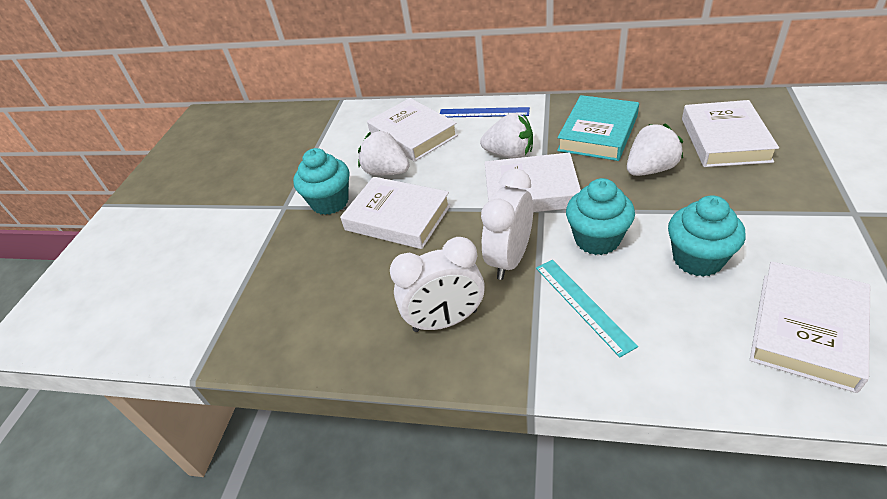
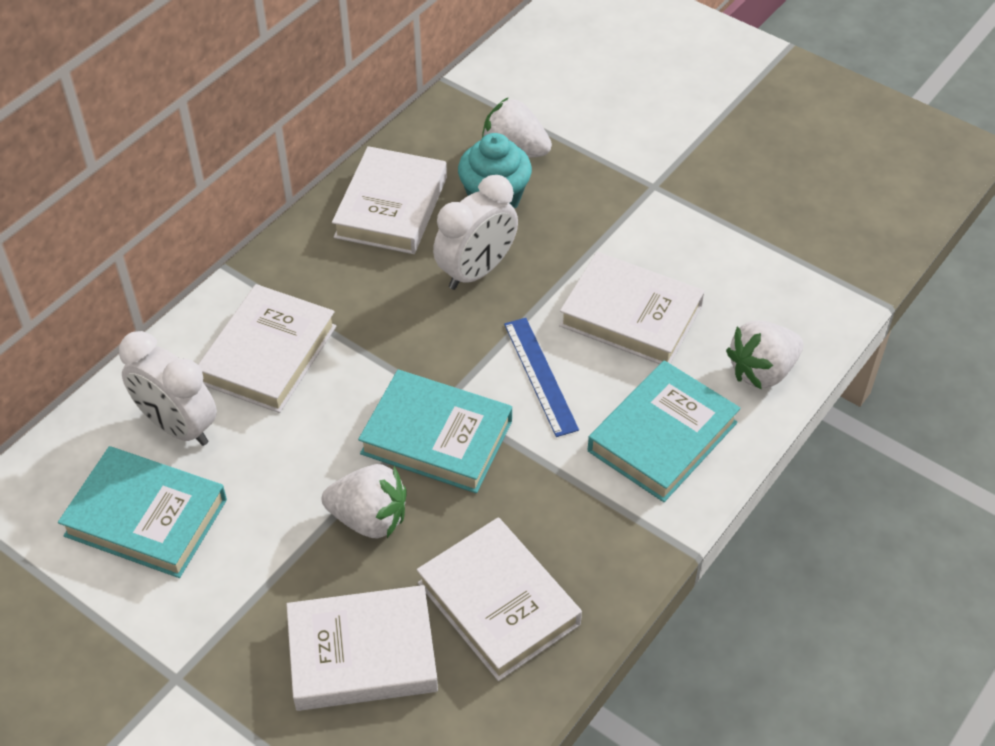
turquoise book: 1 -> 3
turquoise cupcake: 3 -> 1
turquoise ruler: 1 -> 0

